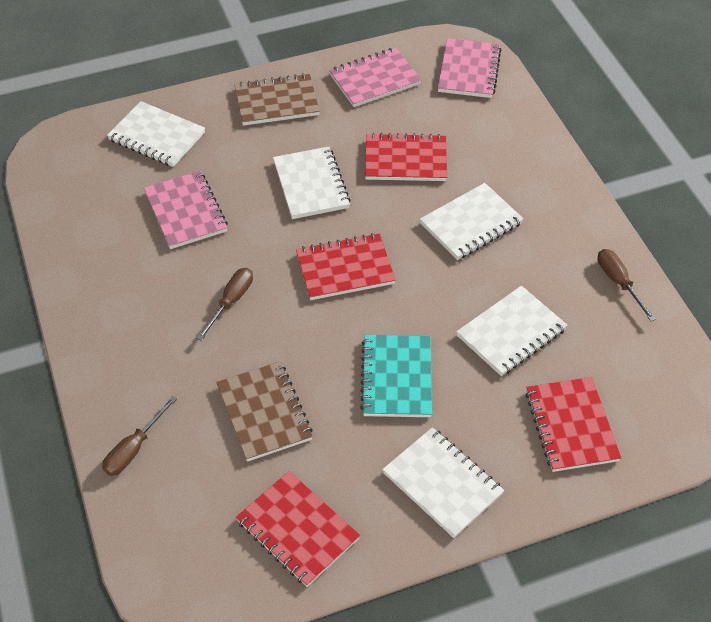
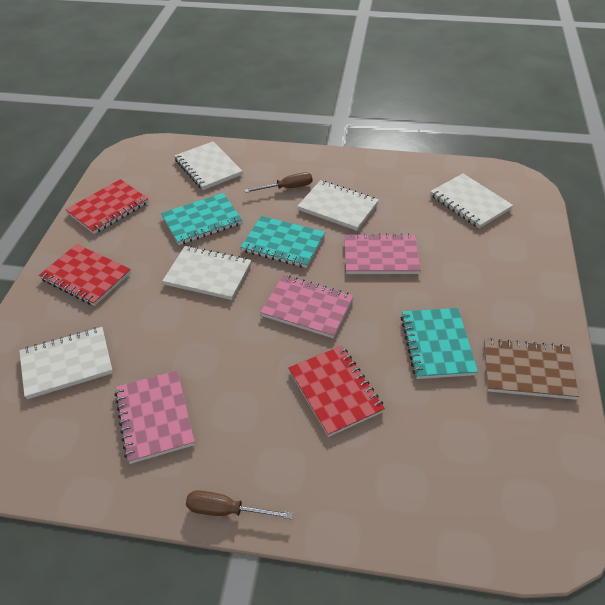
brown notebook: 2 -> 1
brown screwdriver: 3 -> 2
red notebook: 4 -> 3
turquoise notebook: 1 -> 3

